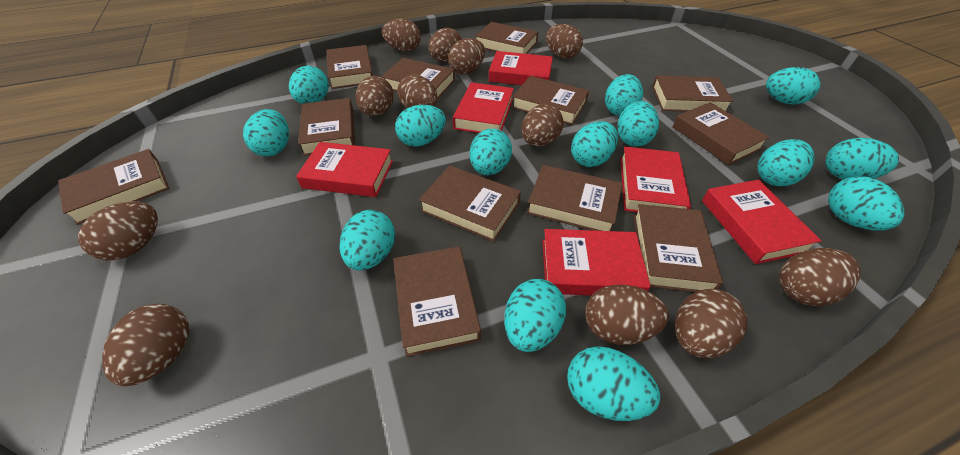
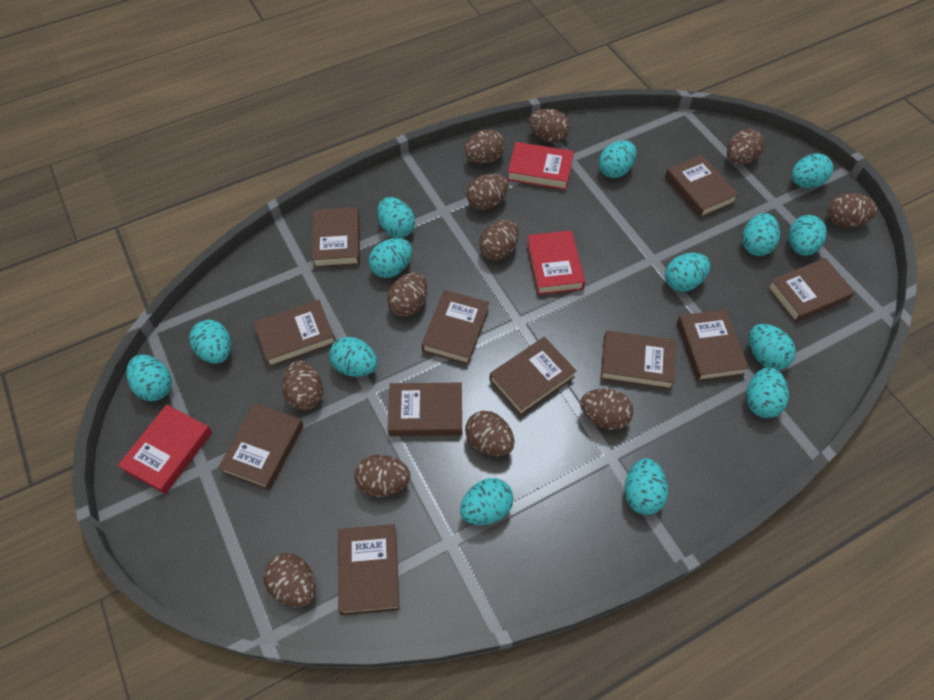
brown book: 12 -> 11
red book: 6 -> 3

